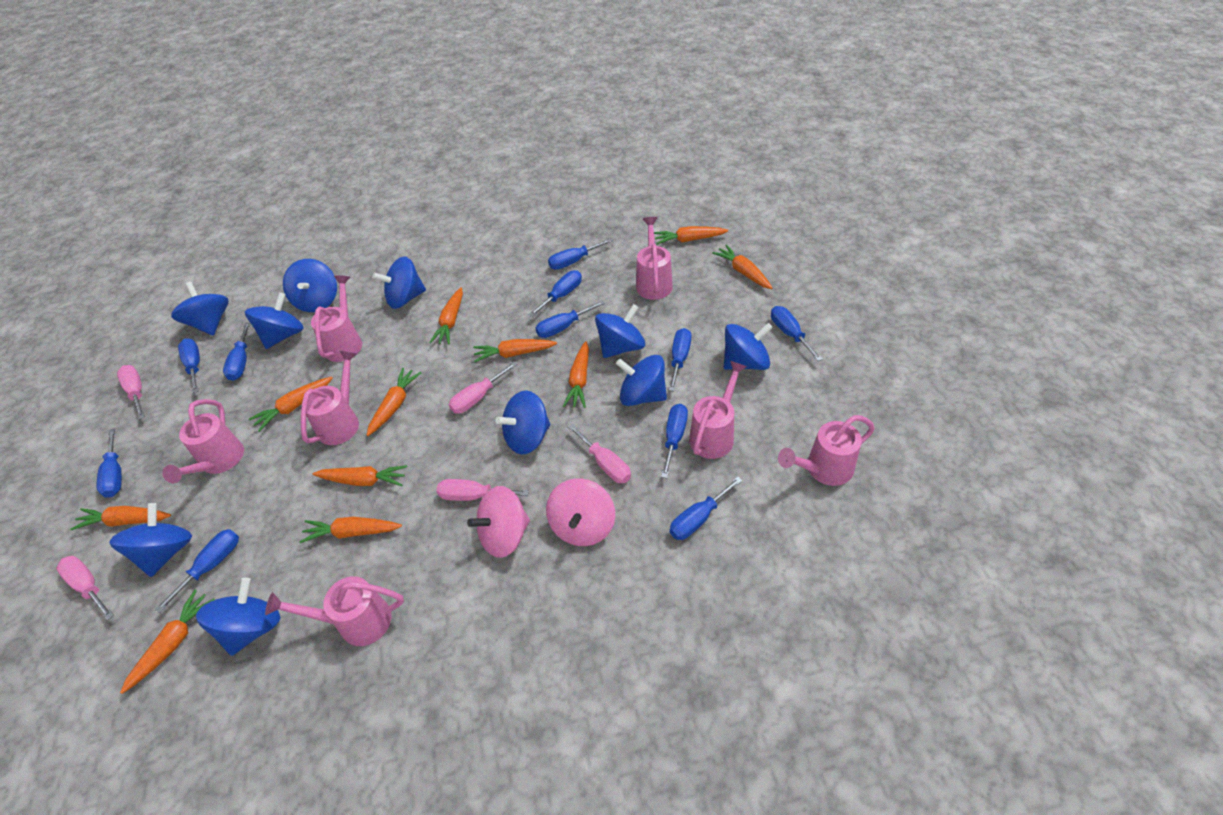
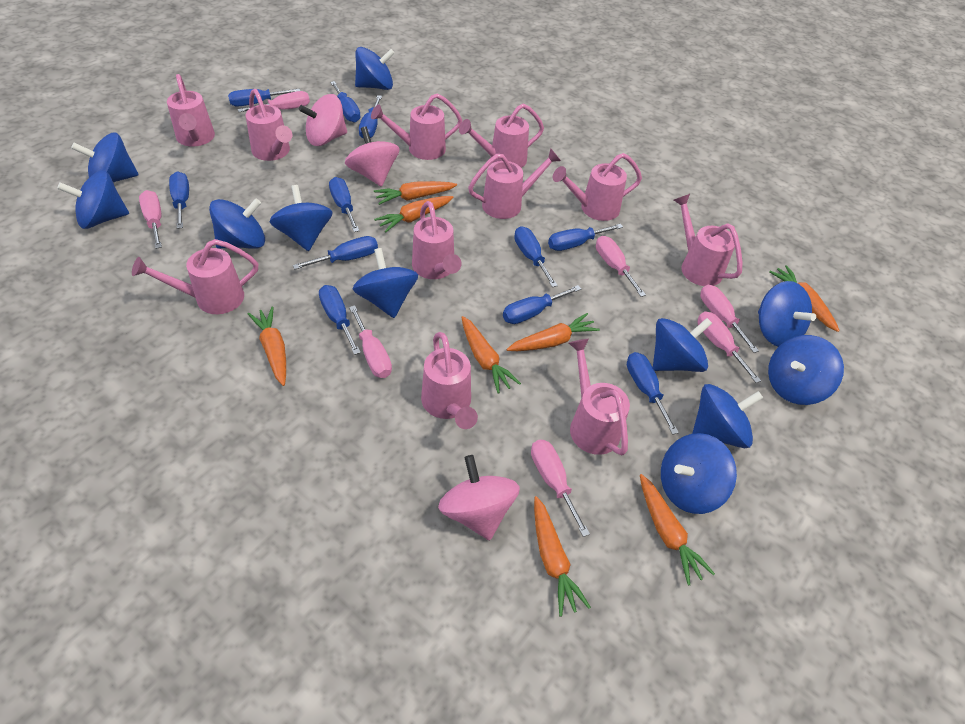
blue spinning top: 10 -> 11
orange carrot: 11 -> 8
pink screwdriver: 5 -> 7
pink spinning top: 2 -> 3
pink watering can: 7 -> 11

